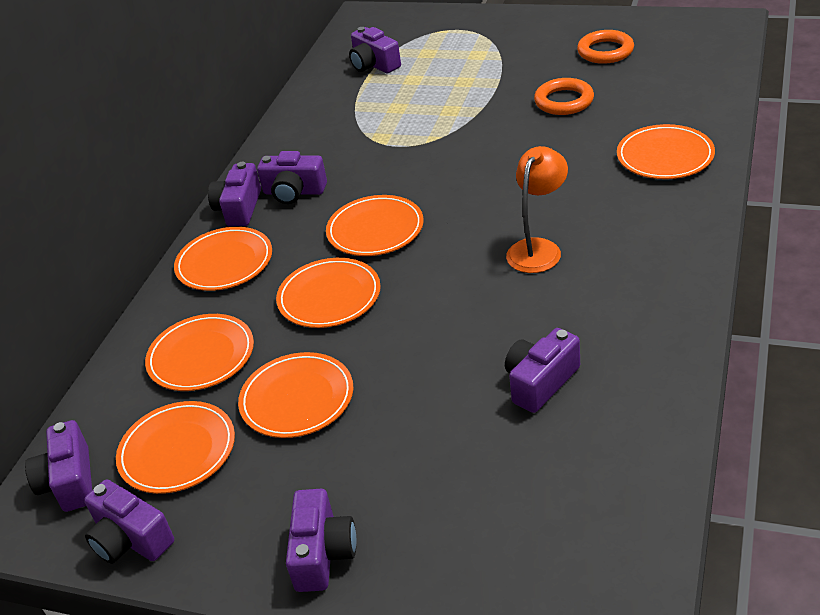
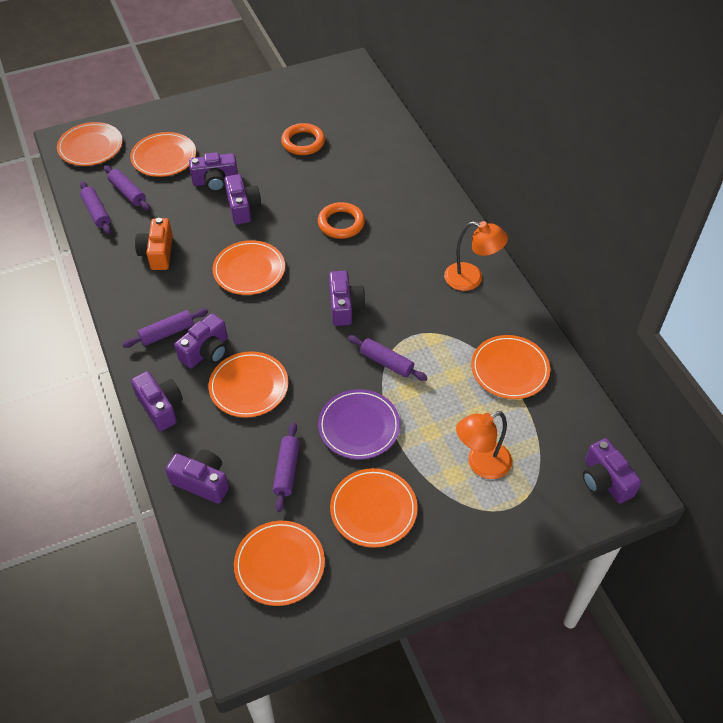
orange camera: 0 -> 1
orange lamp: 1 -> 2
purple plate: 0 -> 1
purple rolling pin: 0 -> 5

